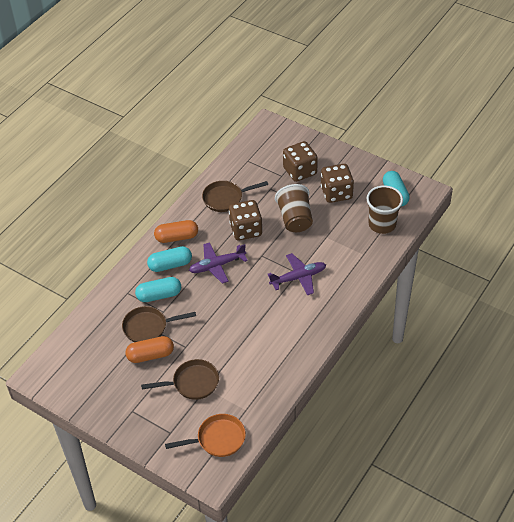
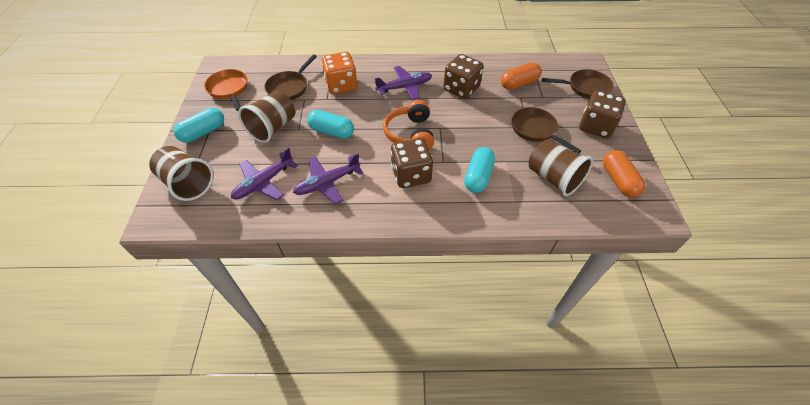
brown cup: 2 -> 3
orange dice: 0 -> 1
orange headphones: 0 -> 1
purple plane: 2 -> 3

